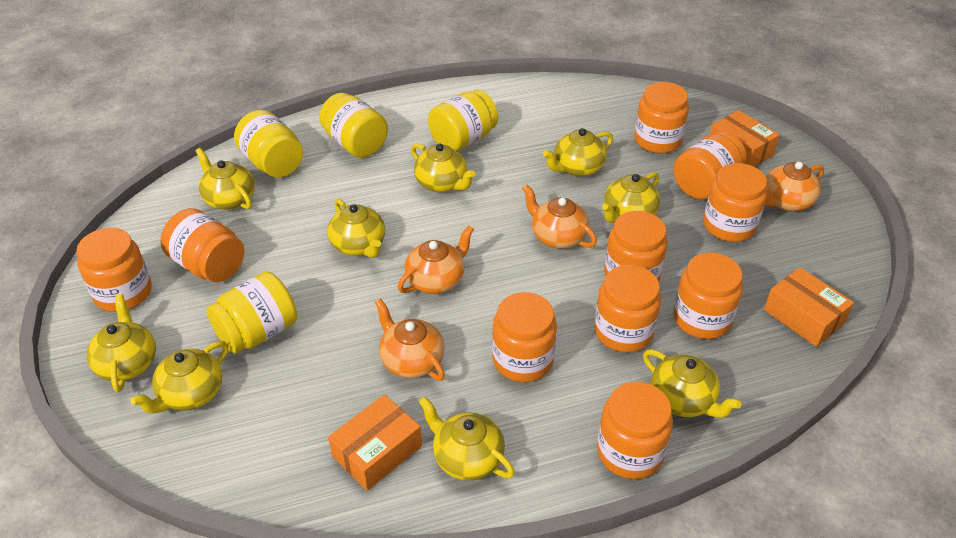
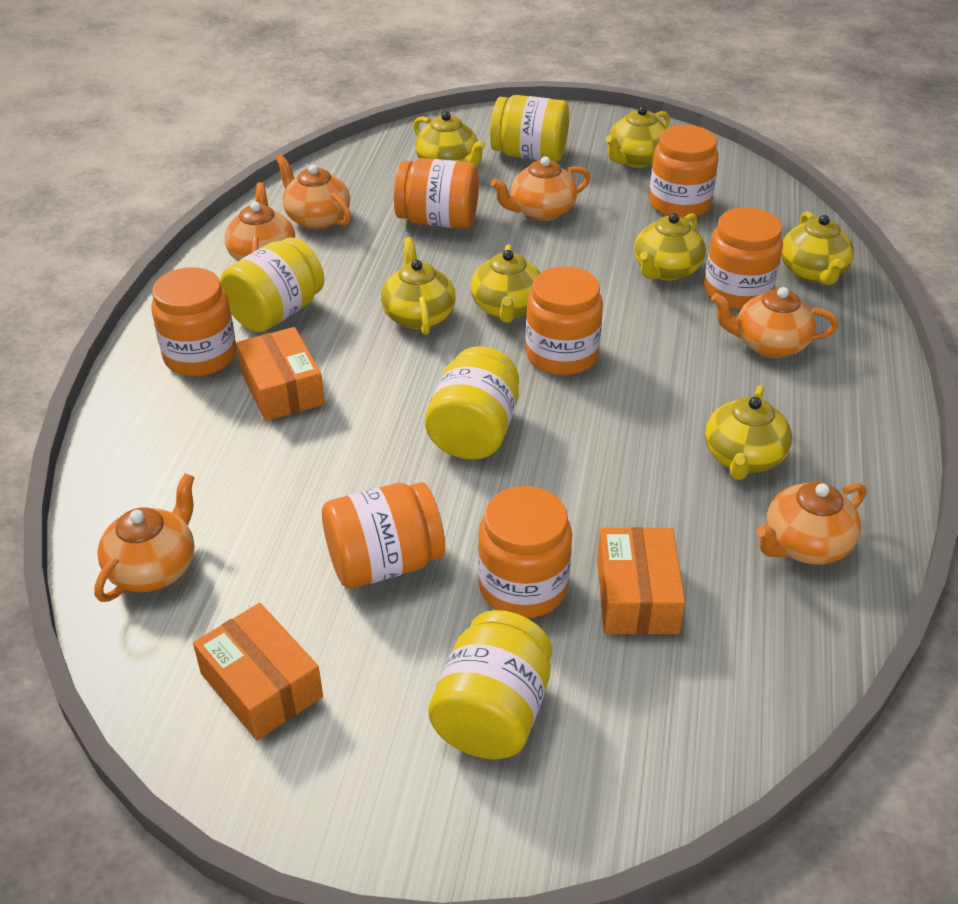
orange jar: 10 -> 7
orange teapot: 4 -> 6
yellow teapot: 9 -> 7

